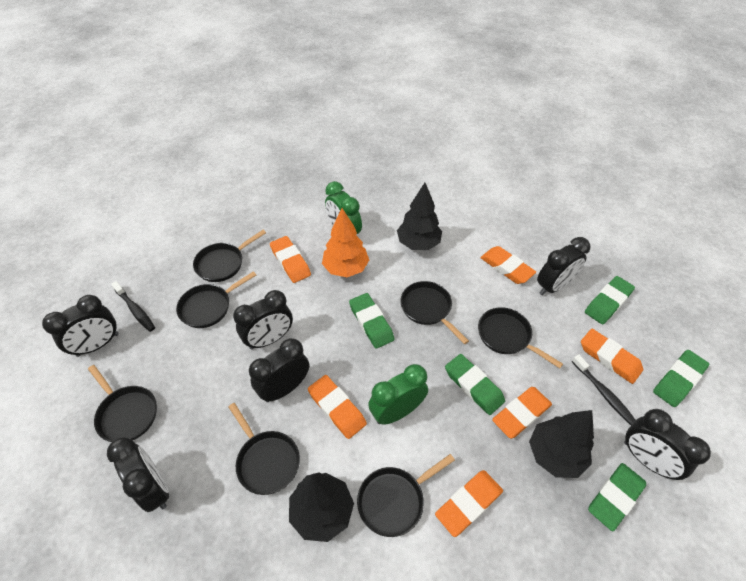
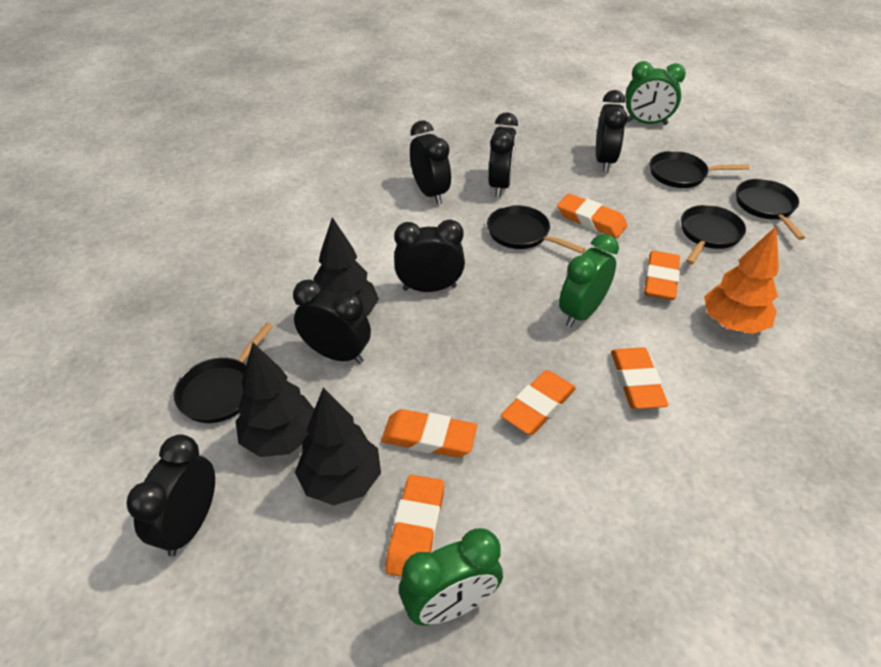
black pan: 7 -> 5
black toothbrush: 2 -> 0
green clock: 2 -> 3
green eraser: 5 -> 0

